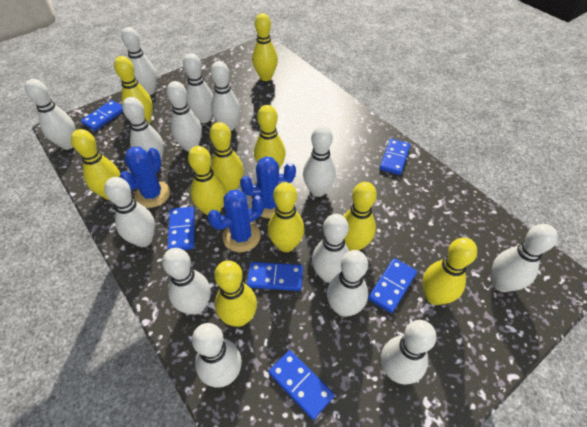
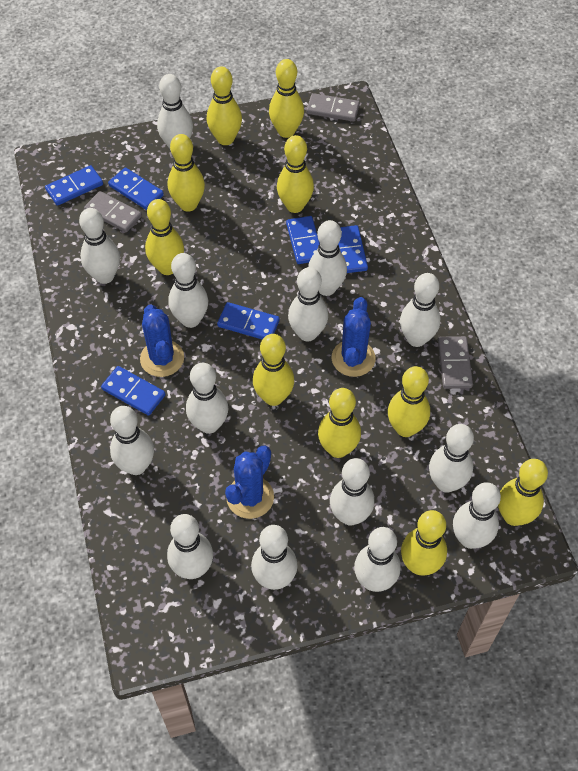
grey domino: 0 -> 3

